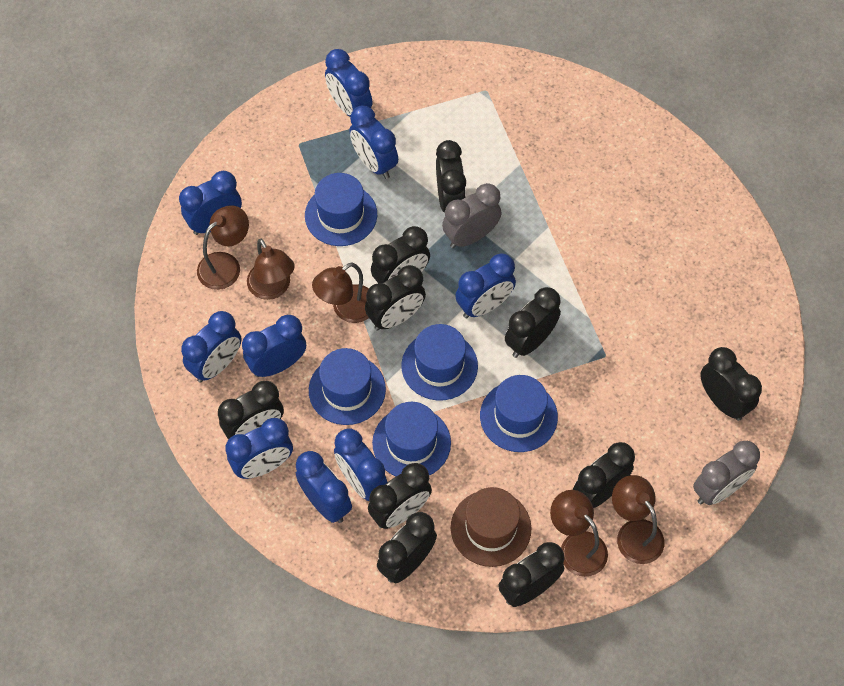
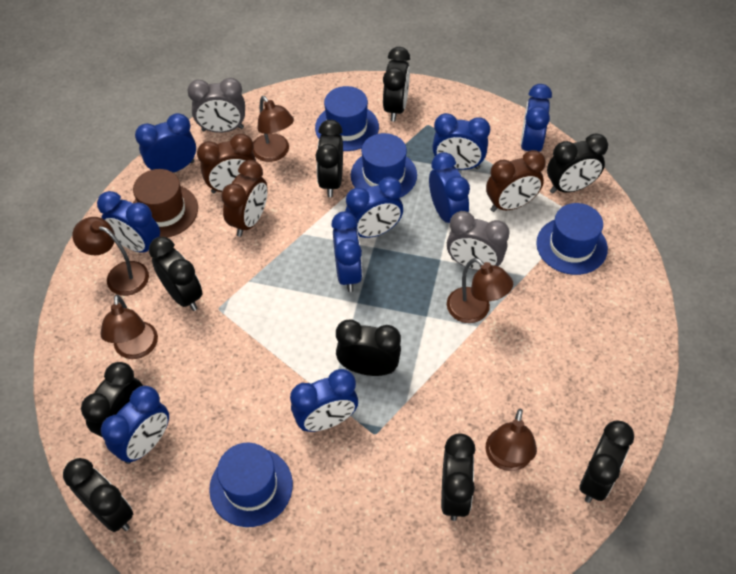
black clock: 10 -> 9
blue hat: 5 -> 4
brown clock: 0 -> 3

